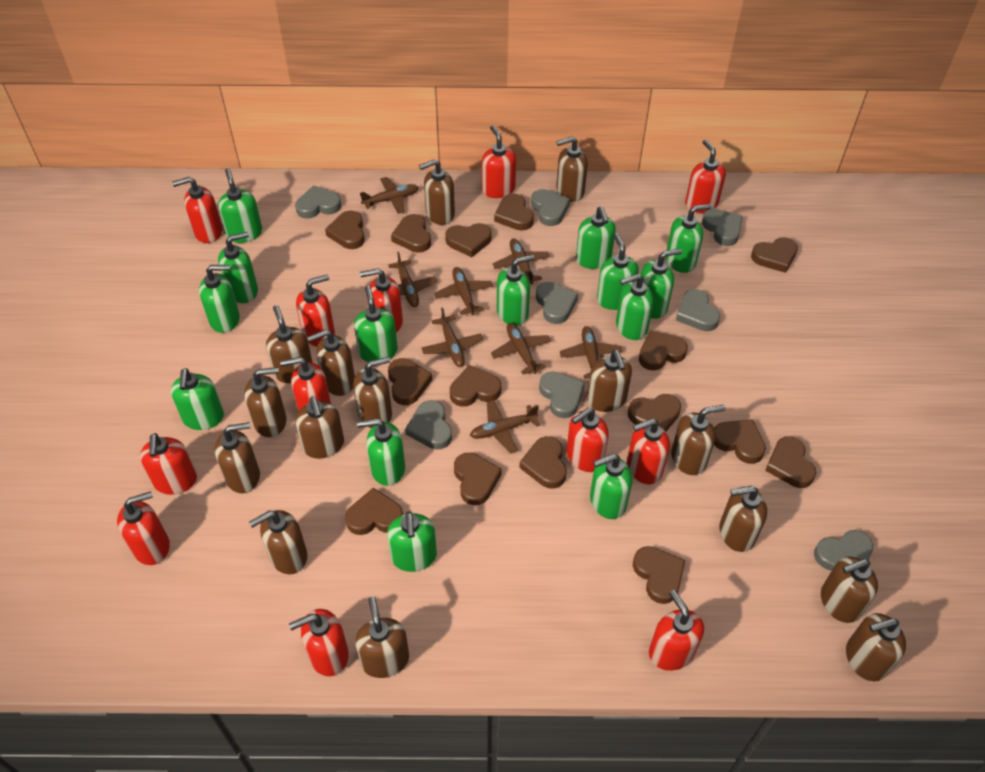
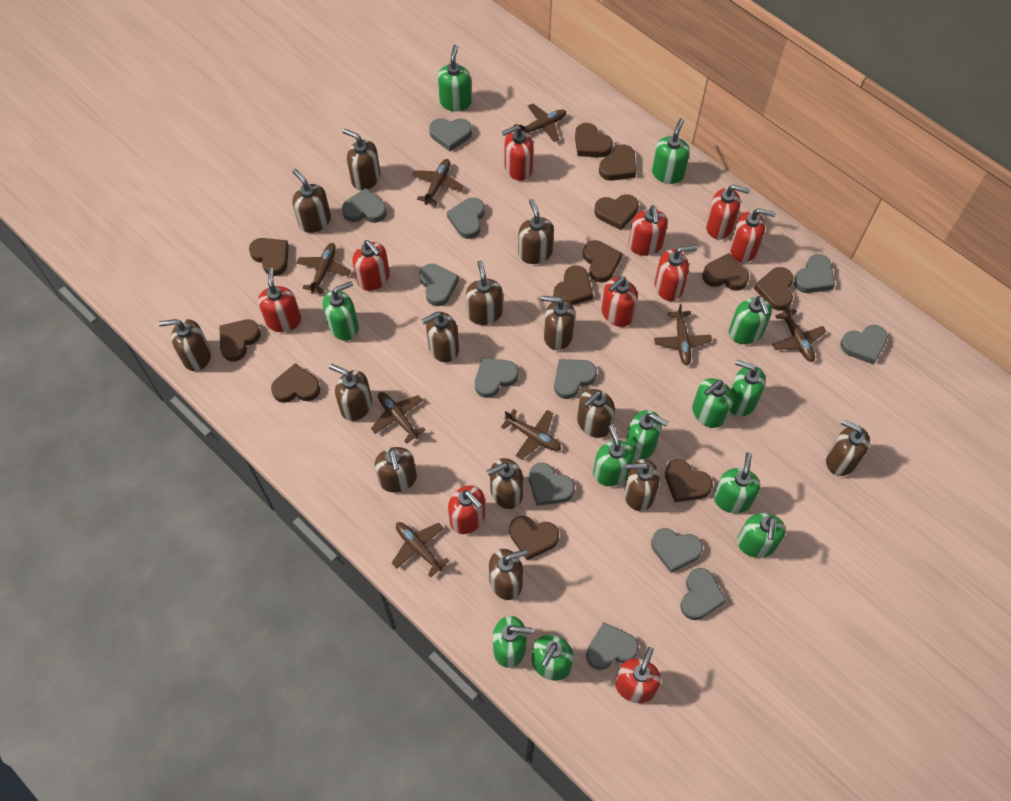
brown heart: 15 -> 12
brown soap dispenser: 15 -> 14
green soap dispenser: 14 -> 12
grey heart: 8 -> 12
red soap dispenser: 12 -> 10

